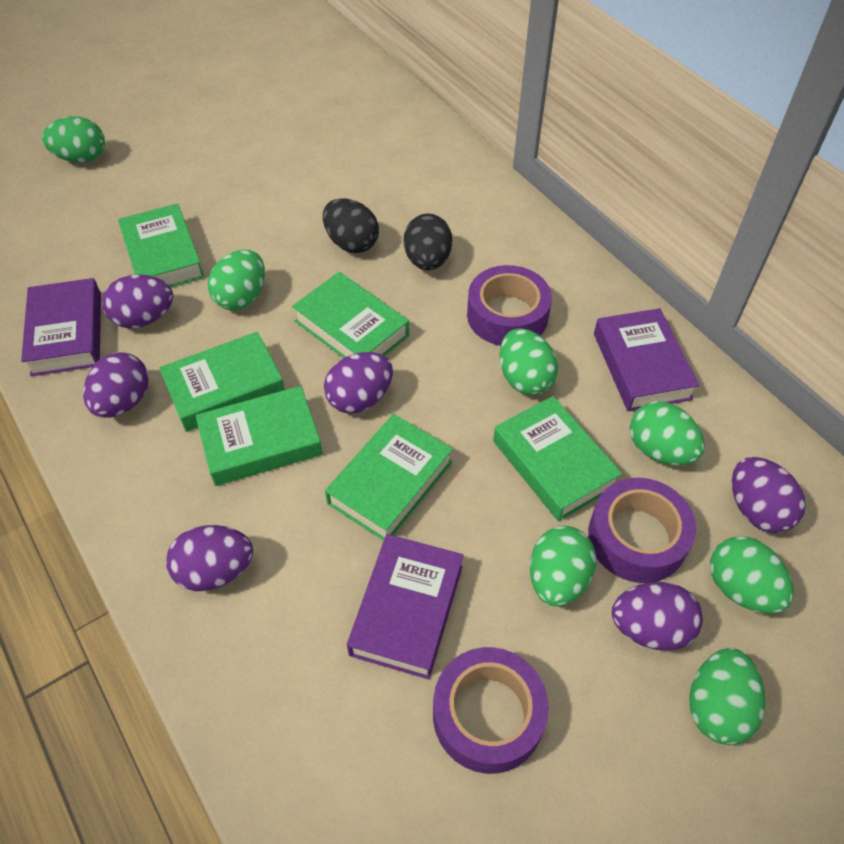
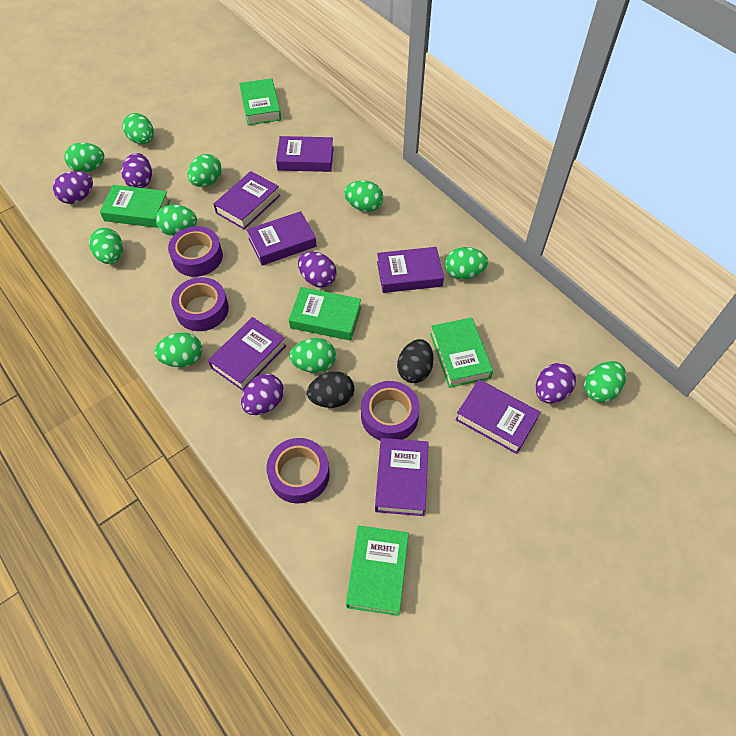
green book: 6 -> 5
green egg: 7 -> 10
purple book: 3 -> 7
purple egg: 6 -> 5
purple tape: 3 -> 4

